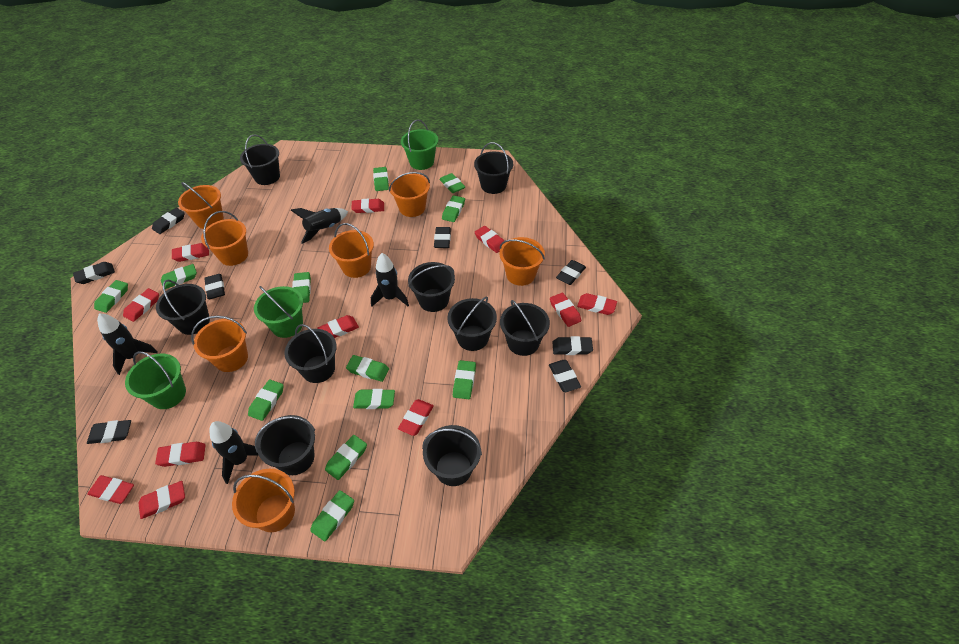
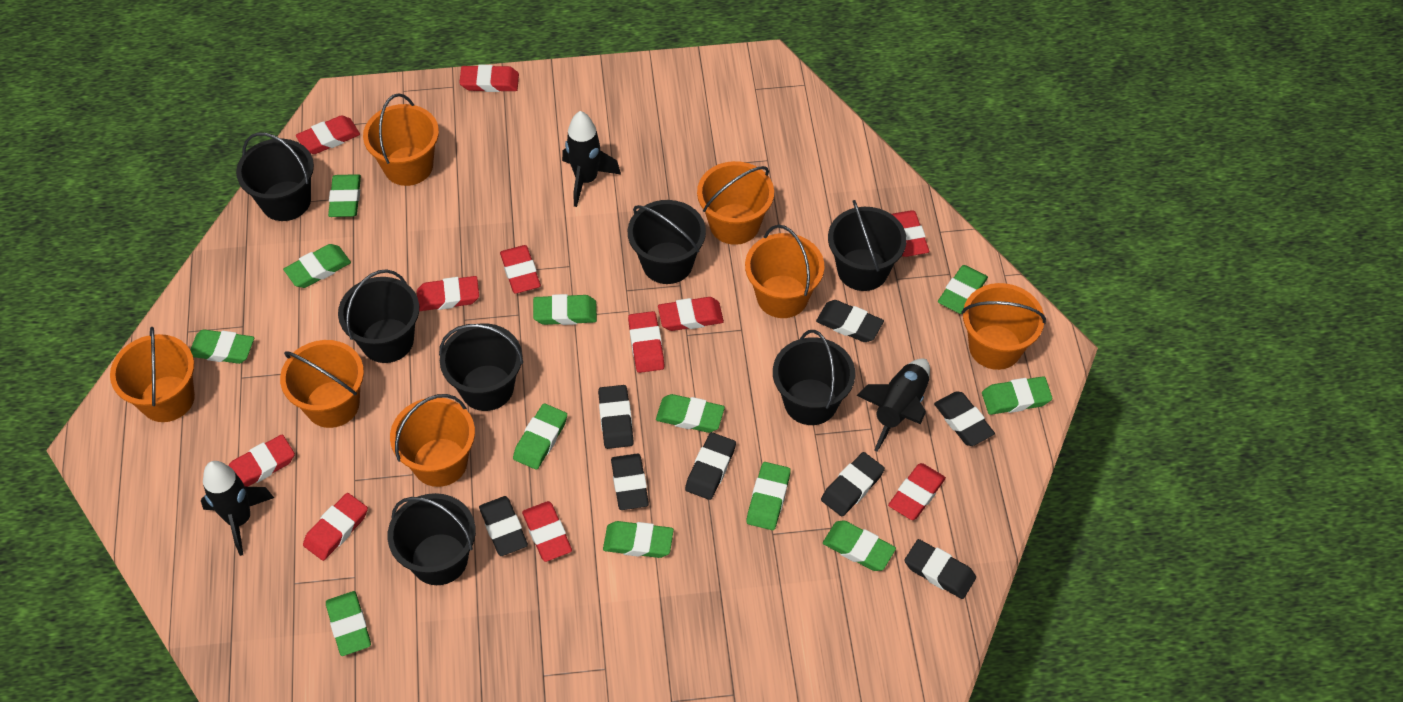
black bucket: 9 -> 7
black rocket: 4 -> 3
green bucket: 3 -> 0

